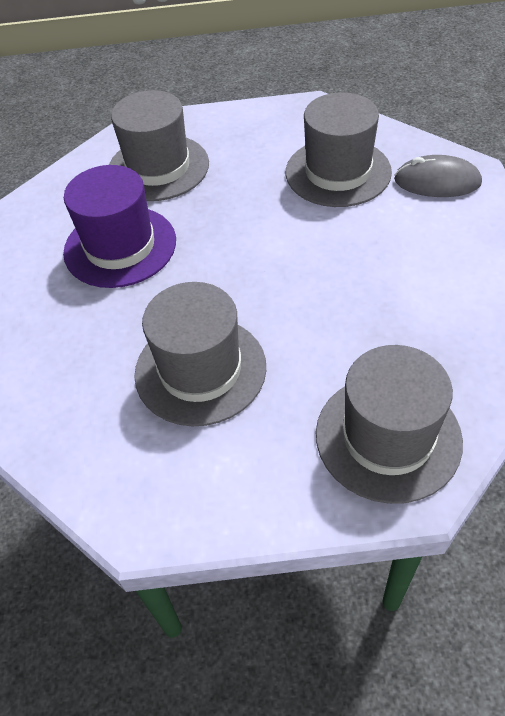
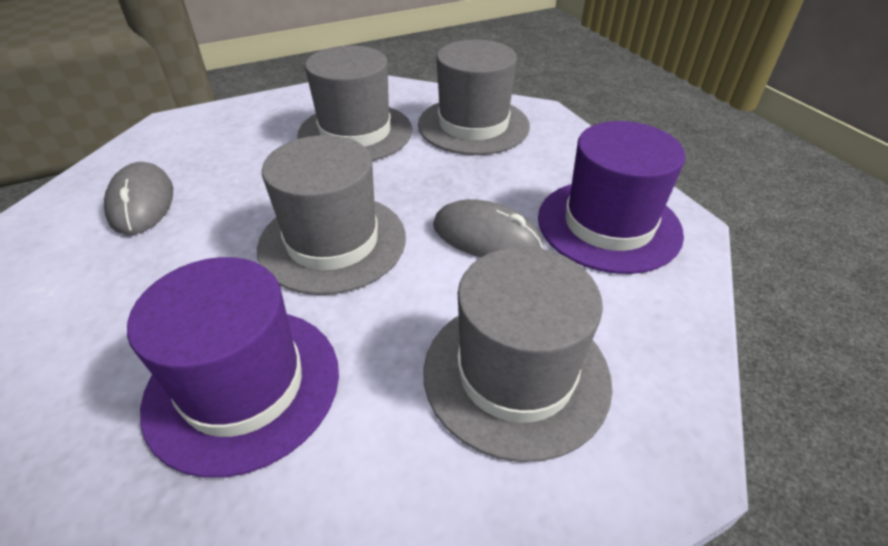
grey mouse: 1 -> 2
purple hat: 1 -> 2

